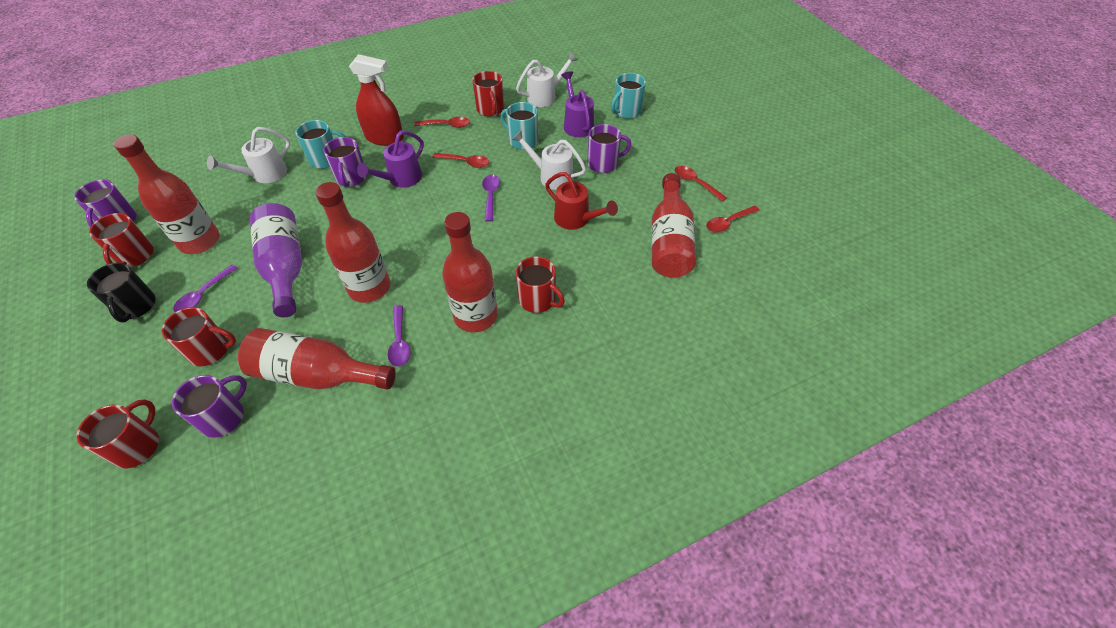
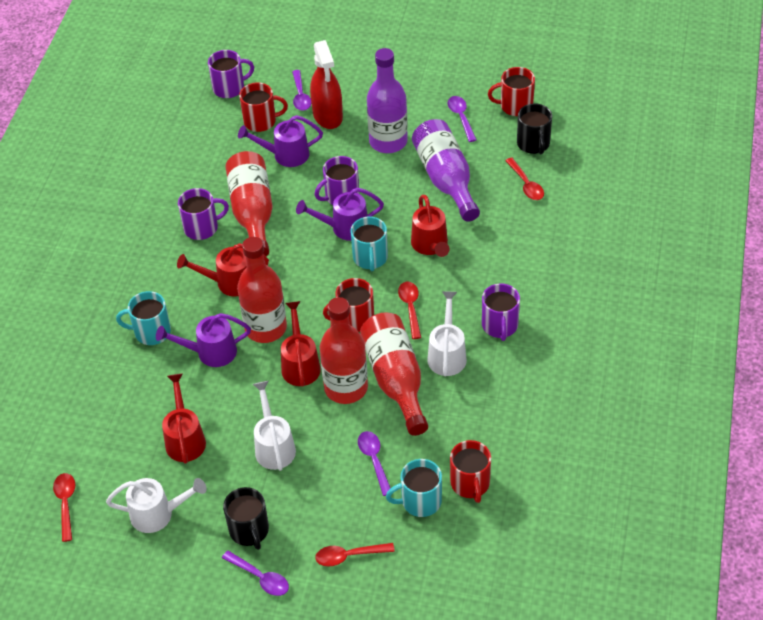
black mug: 1 -> 2
purple bottle: 1 -> 2
purple spoon: 3 -> 4
purple watering can: 2 -> 3
red bottle: 5 -> 4
red mug: 5 -> 4
red watering can: 1 -> 4

